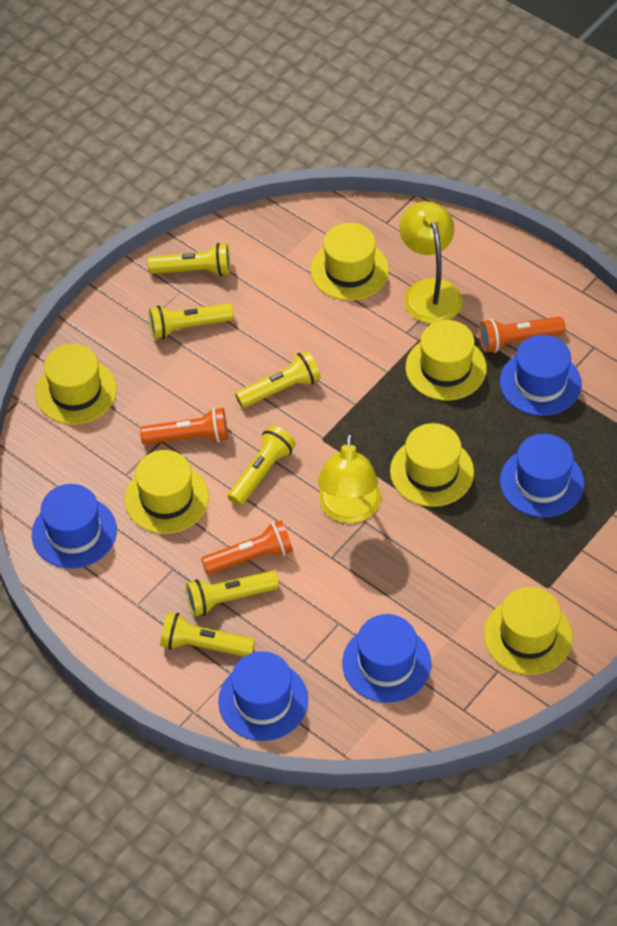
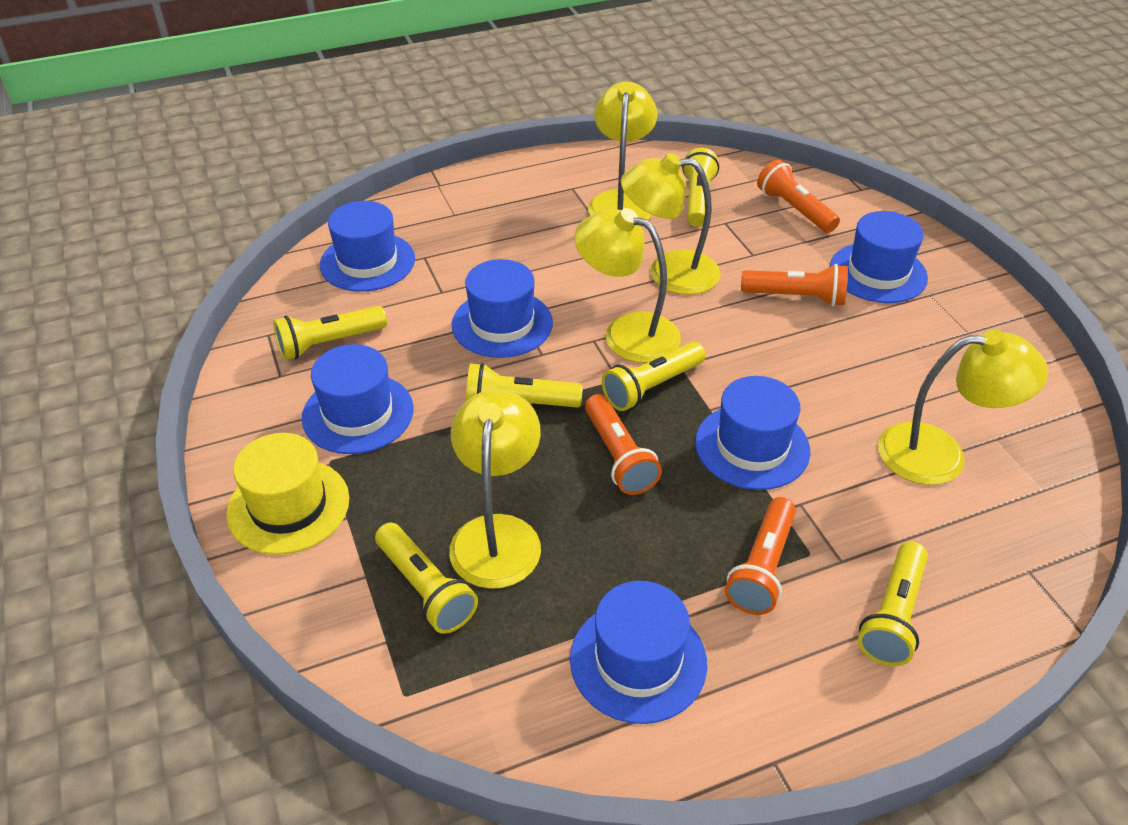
blue hat: 5 -> 6
orange flashlight: 3 -> 4
yellow hat: 6 -> 1
yellow lamp: 2 -> 5

